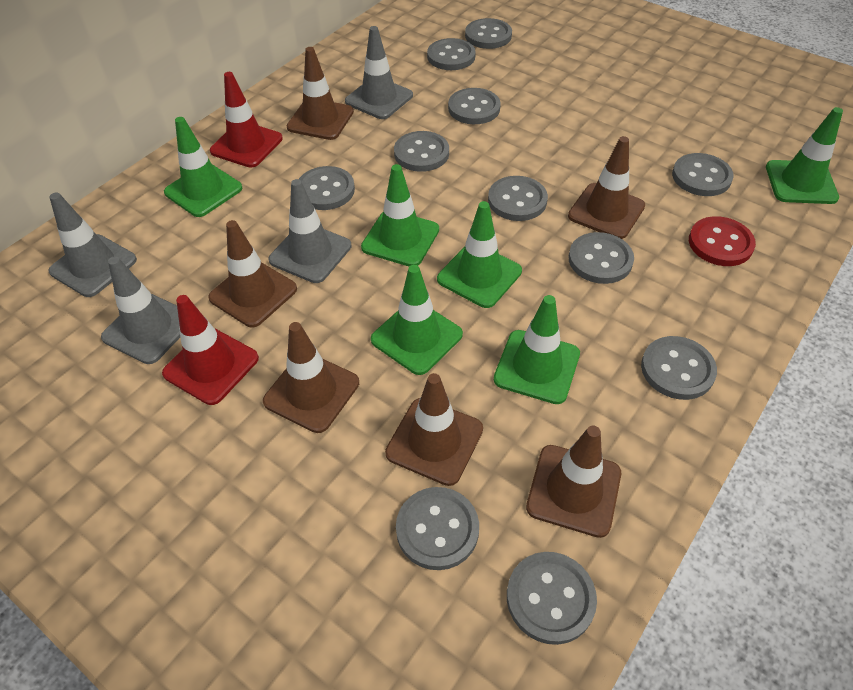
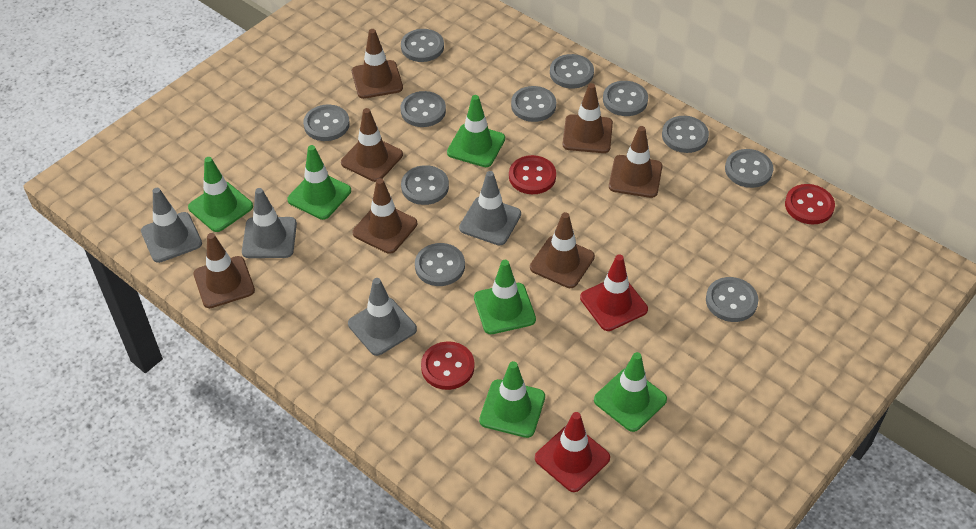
brown traffic cone: 6 -> 7
red button: 1 -> 3

